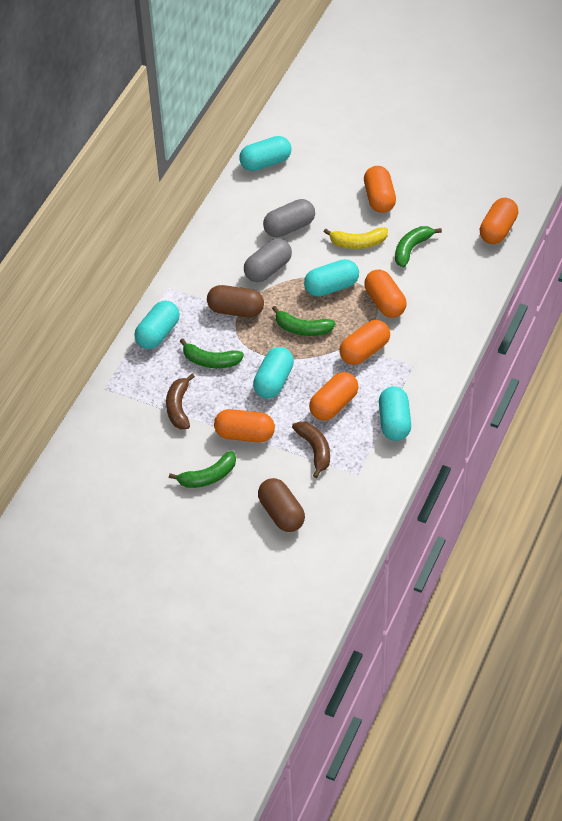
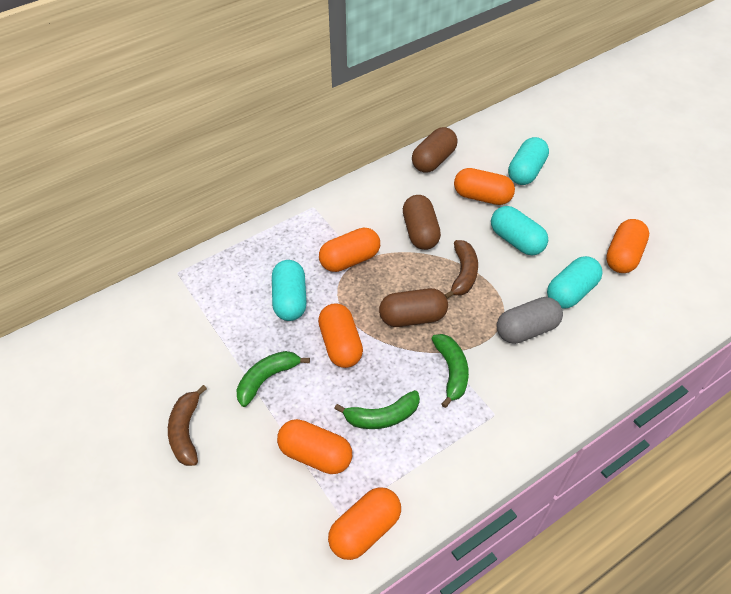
brown capsule: 2 -> 3
green banana: 4 -> 3
grey capsule: 2 -> 1
turquoise capsule: 5 -> 4
yellow banana: 1 -> 0

